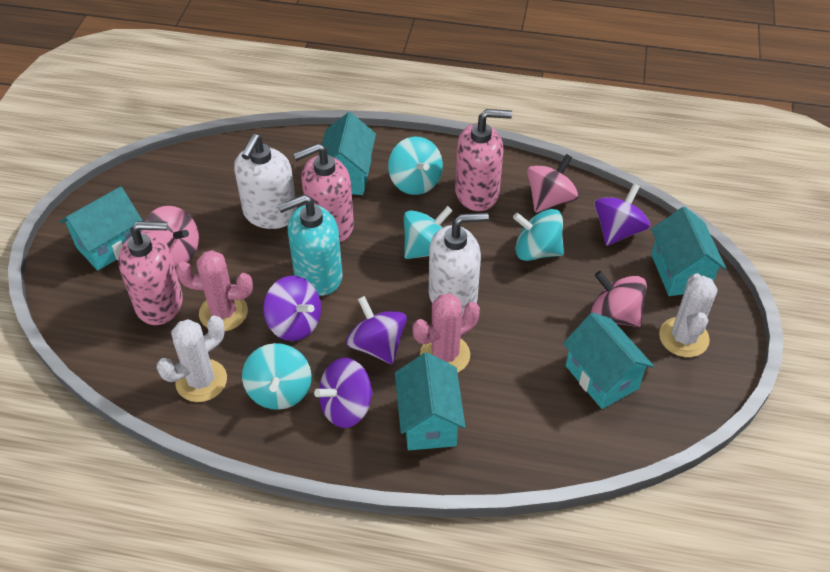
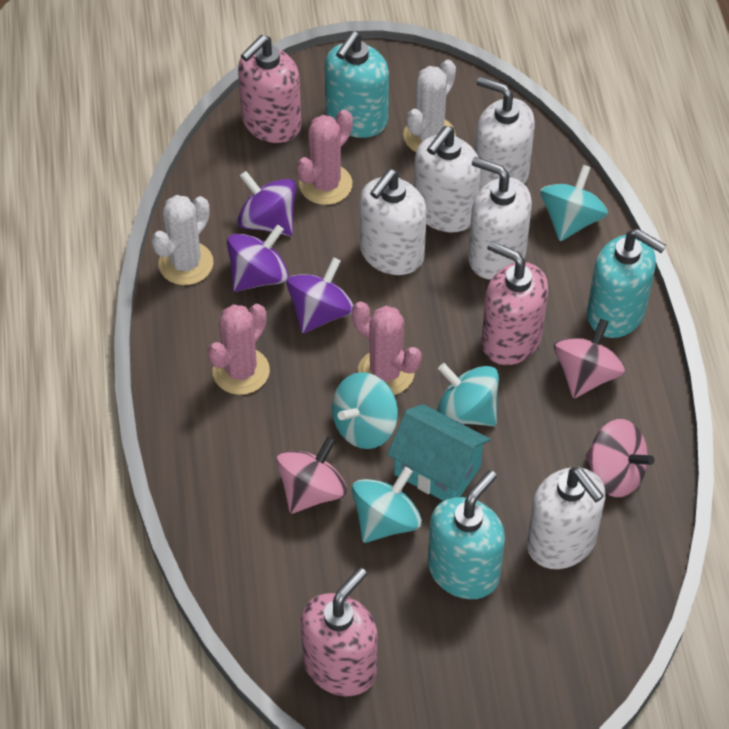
pink cactus: 2 -> 3
purple spinning top: 4 -> 3
turquoise house: 5 -> 1
turquoise soap dispenser: 1 -> 3
white soap dispenser: 2 -> 5

